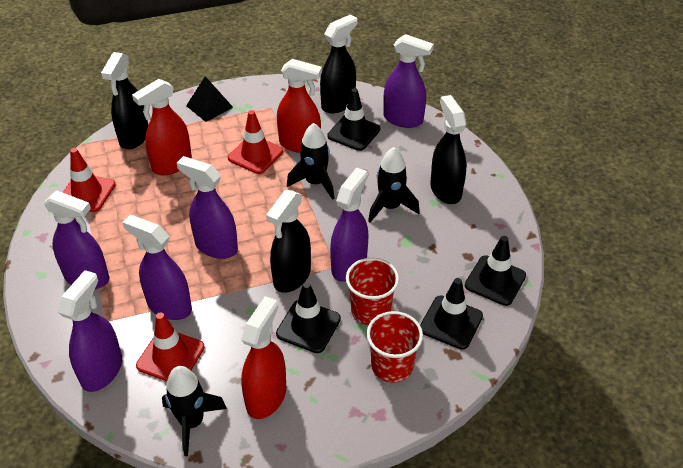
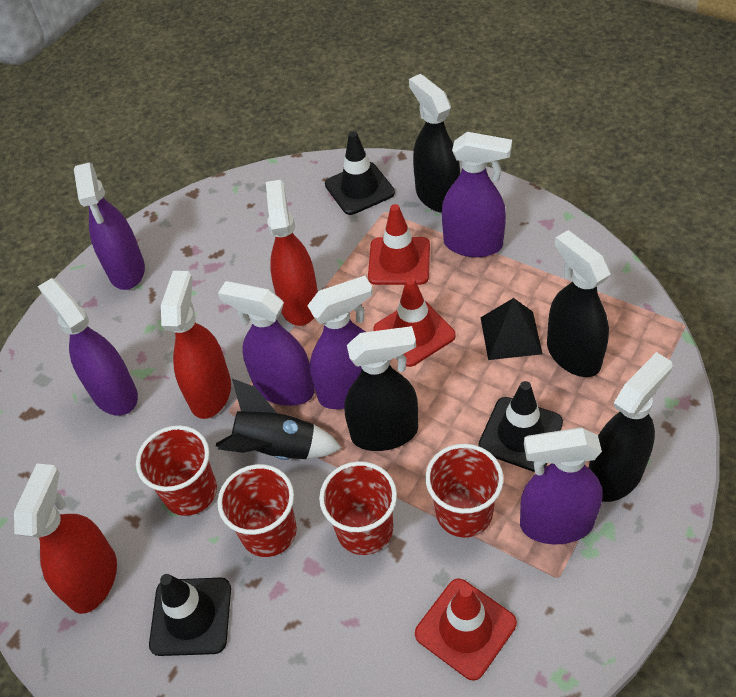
black rocket: 3 -> 1
black traffic cone: 4 -> 3
red cup: 2 -> 4

